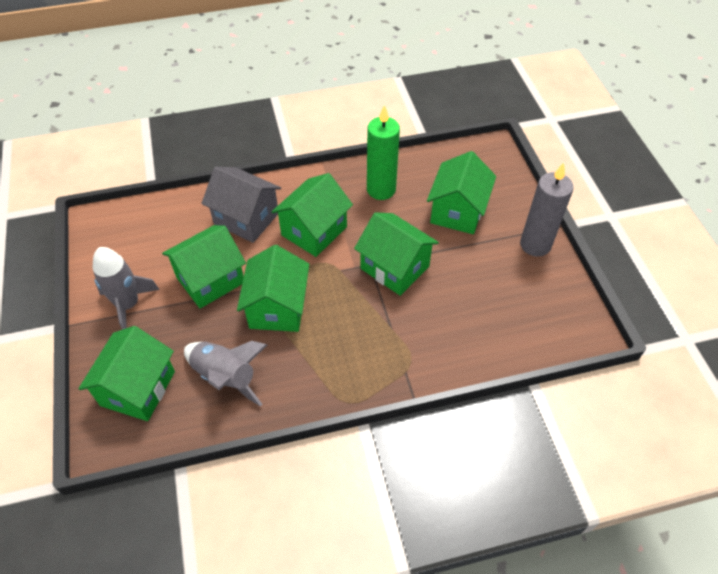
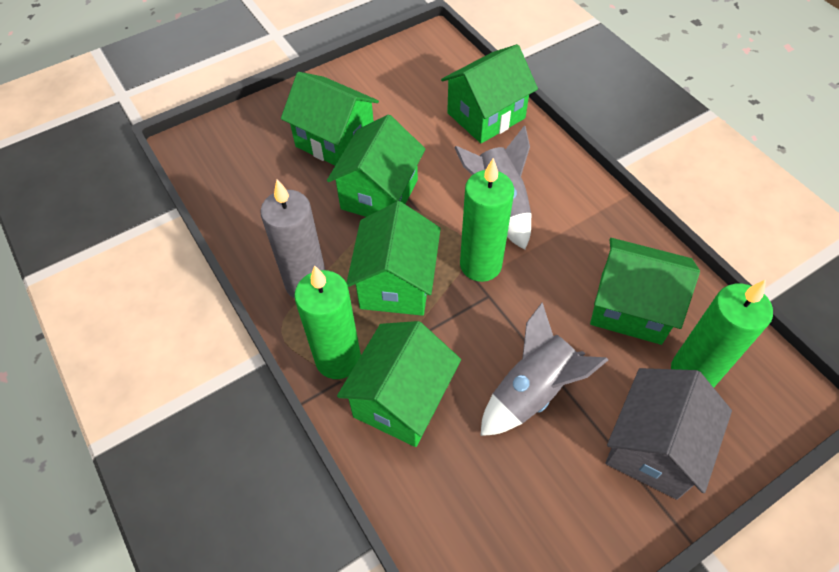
green candle: 1 -> 3

